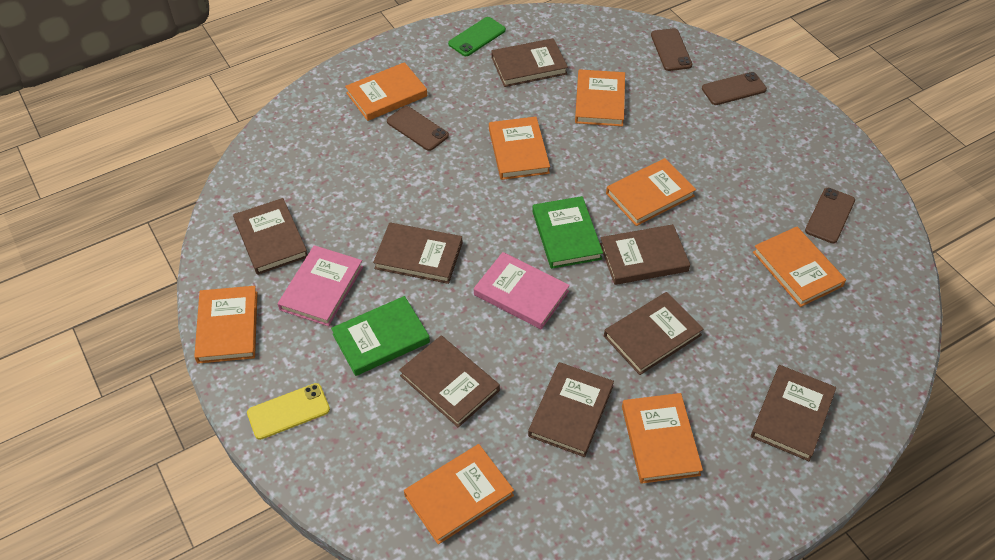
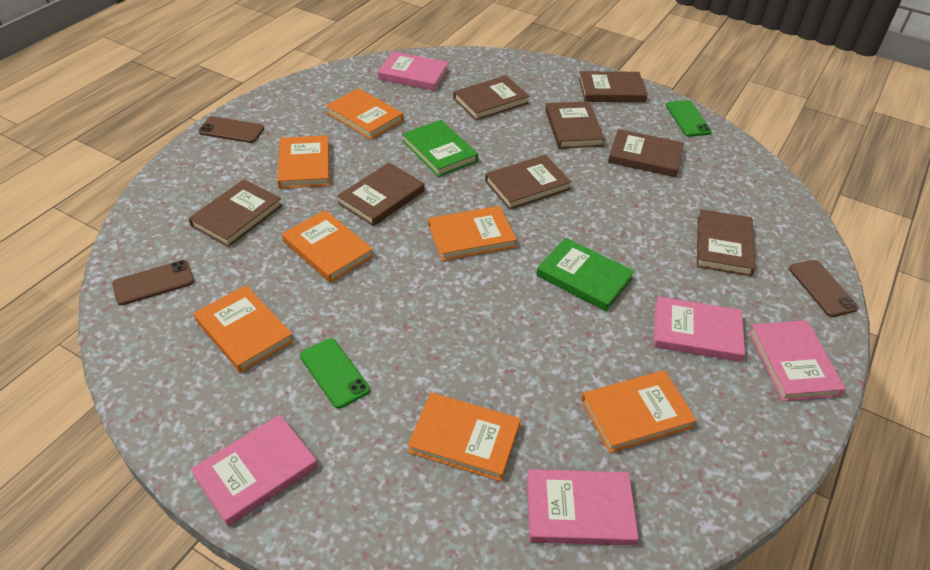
brown phone: 4 -> 3
green phone: 1 -> 2
orange book: 8 -> 7
pink book: 2 -> 5
yellow phone: 1 -> 0

